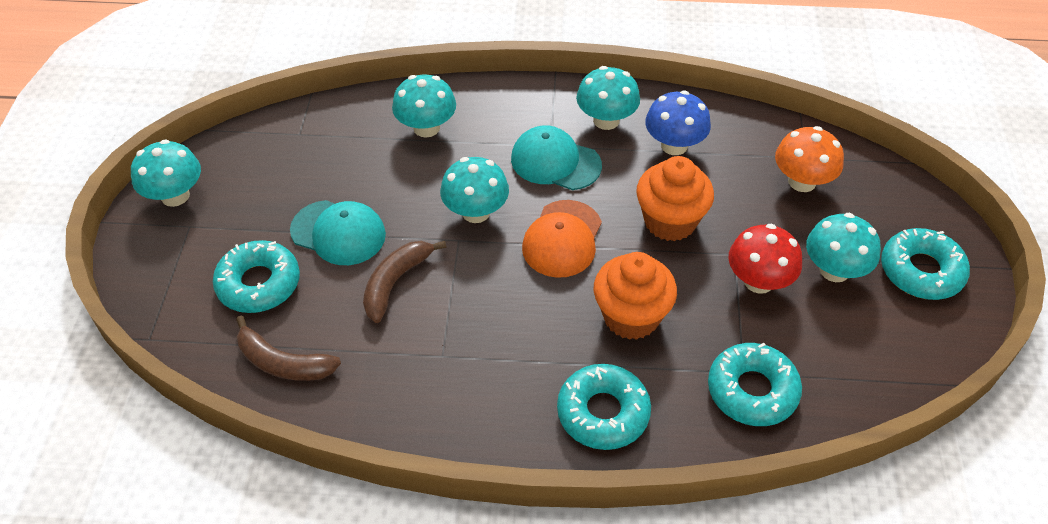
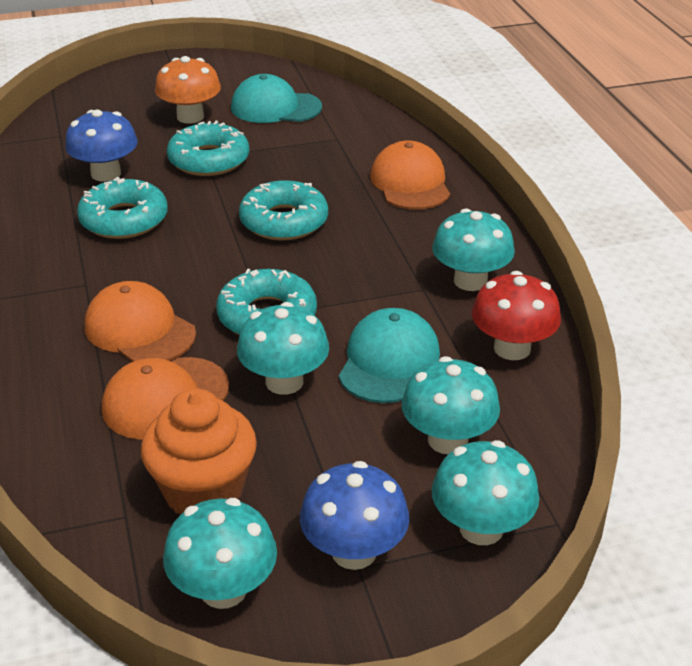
blue mushroom: 1 -> 2
brown banana: 2 -> 0
orange cap: 1 -> 3
orange cupcake: 2 -> 1

